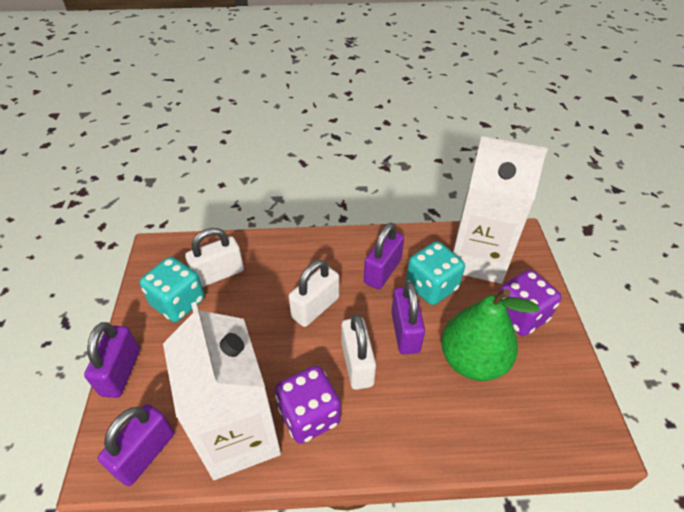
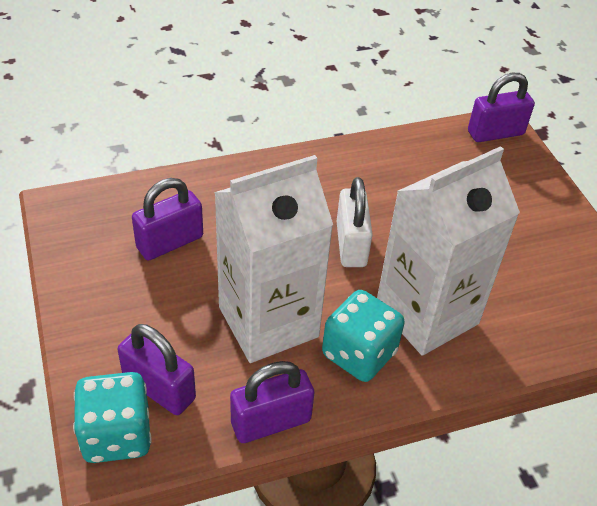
green pear: 1 -> 0
purple dice: 2 -> 0
white padlock: 3 -> 1

